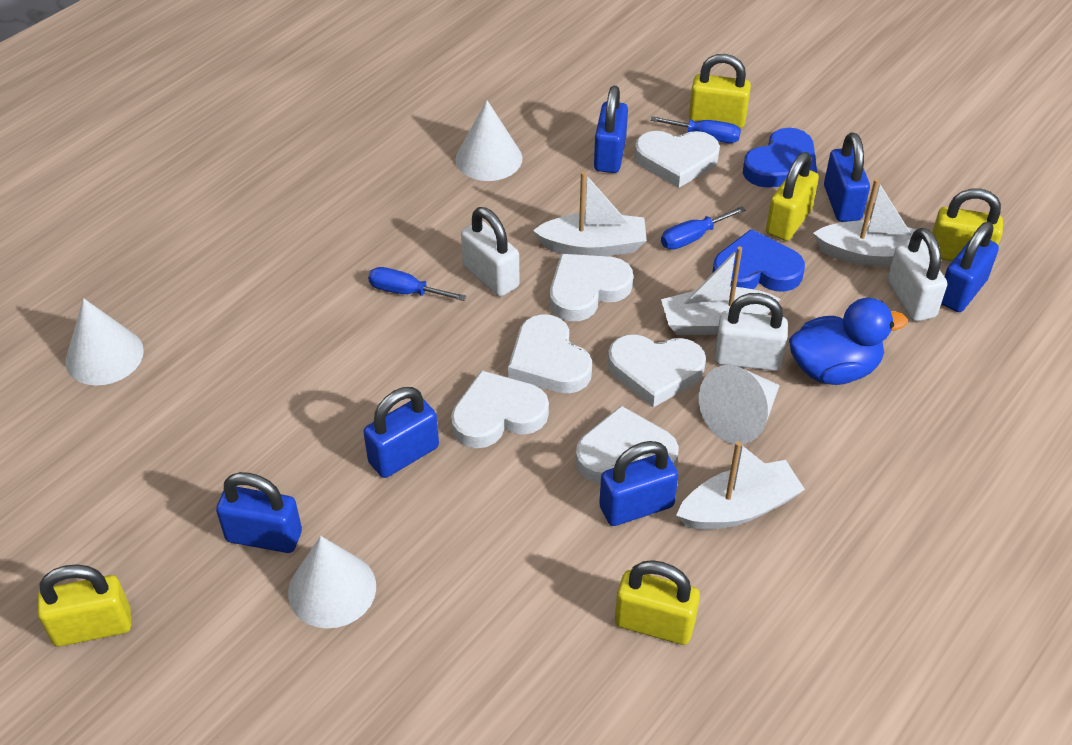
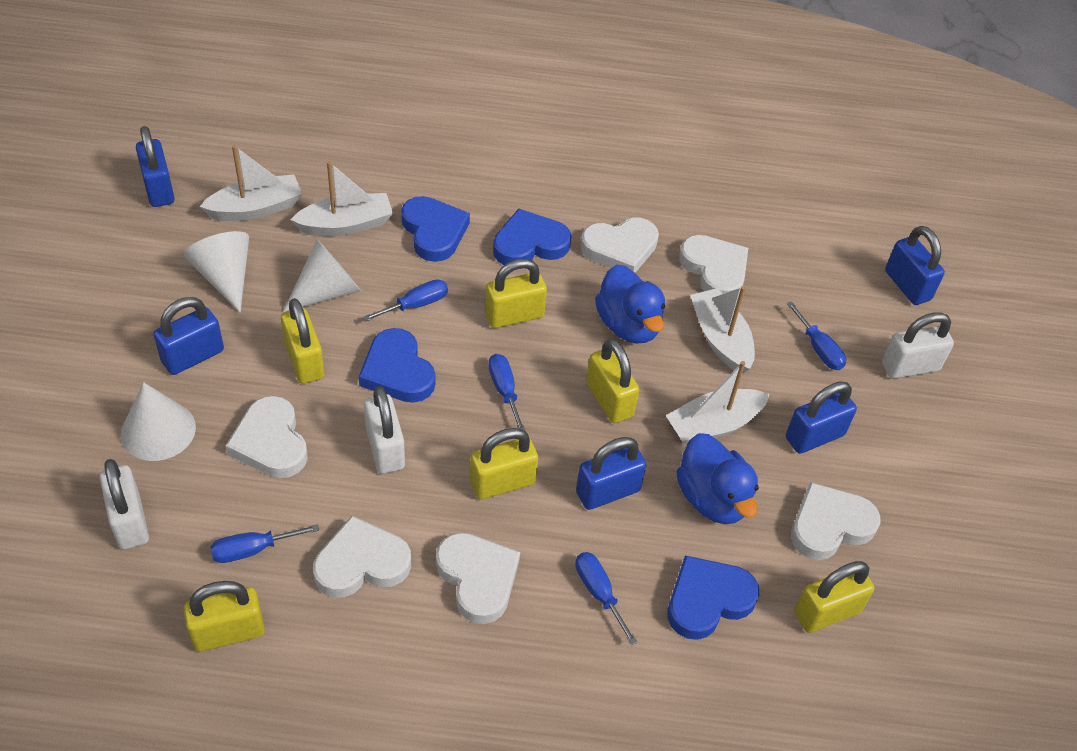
blue duck: 1 -> 2
blue heart: 2 -> 4
blue padlock: 6 -> 5
blue screwdriver: 3 -> 5
white cone: 4 -> 3
yellow padlock: 5 -> 6

